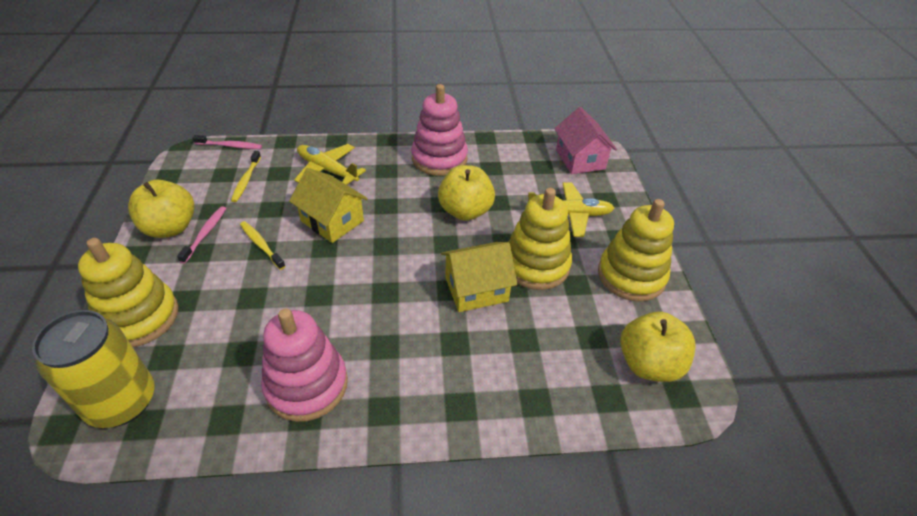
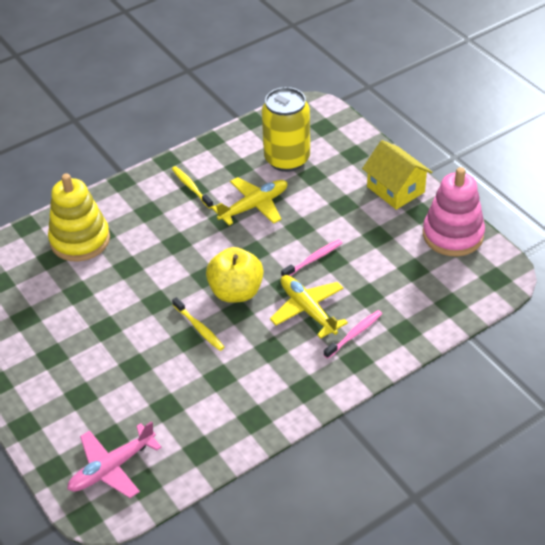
pink house: 1 -> 0
pink plane: 0 -> 1
pink stacking toy: 2 -> 1
yellow apple: 3 -> 1
yellow house: 2 -> 1
yellow stacking toy: 3 -> 1

